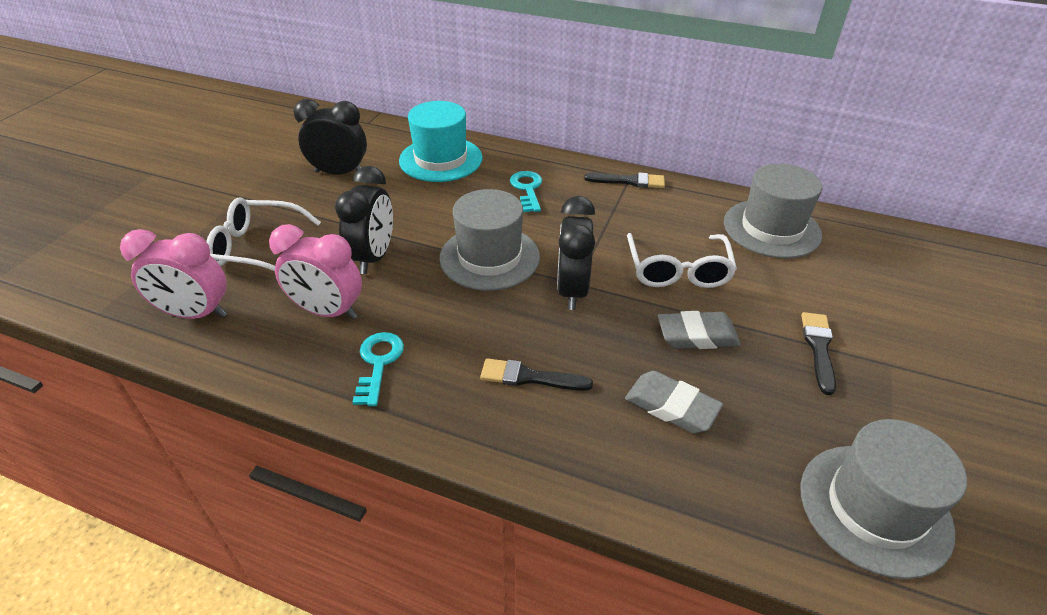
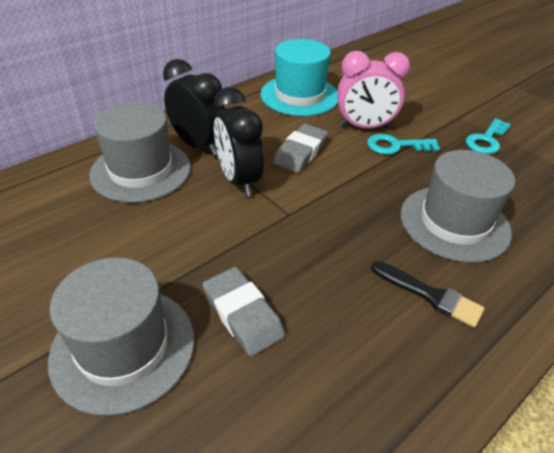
black brush: 3 -> 1
black clock: 3 -> 2
pink clock: 2 -> 1
white glasses: 2 -> 0

